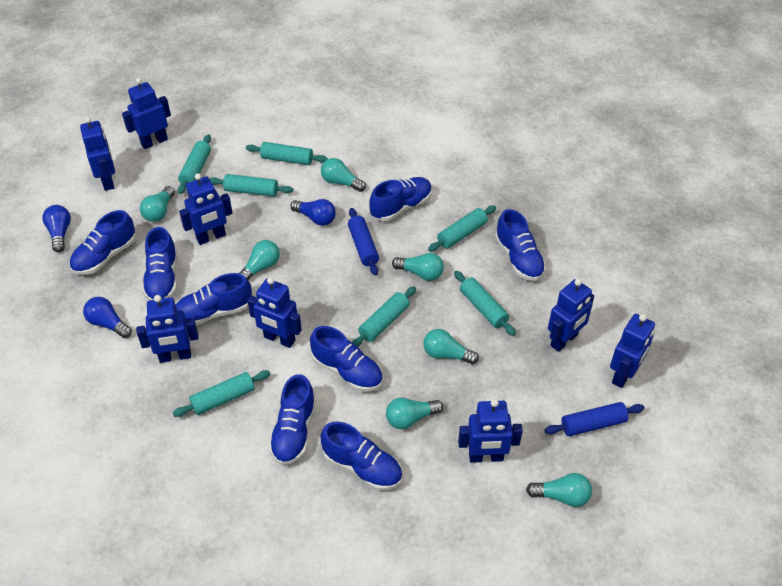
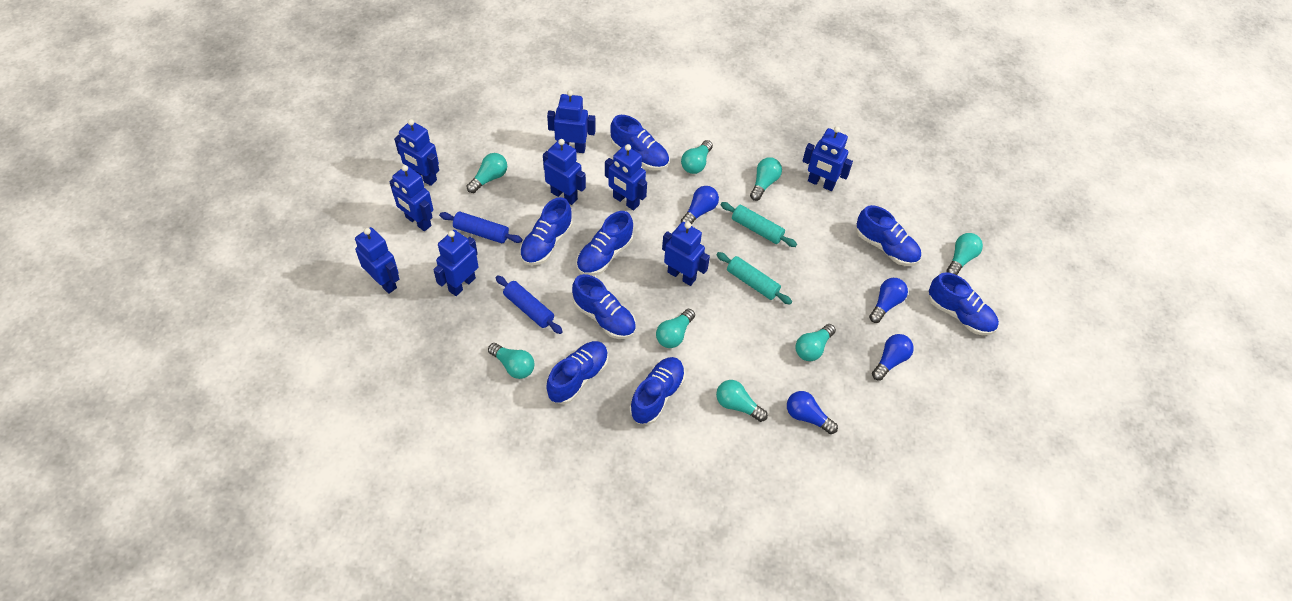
blue light bulb: 3 -> 4
blue robot: 8 -> 9
turquoise light bulb: 7 -> 8
turquoise rolling pin: 7 -> 2

